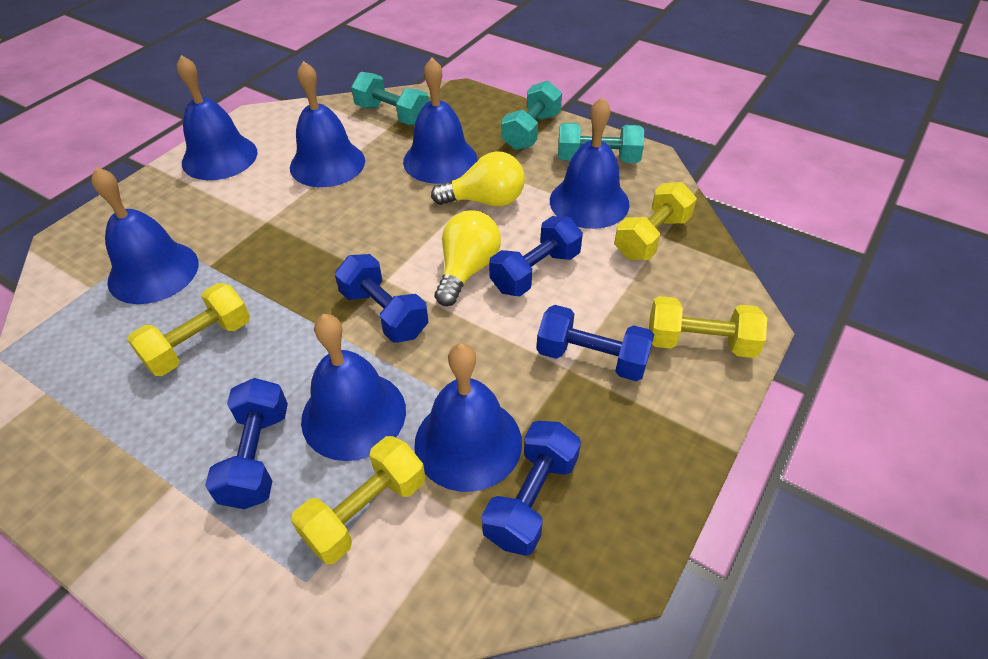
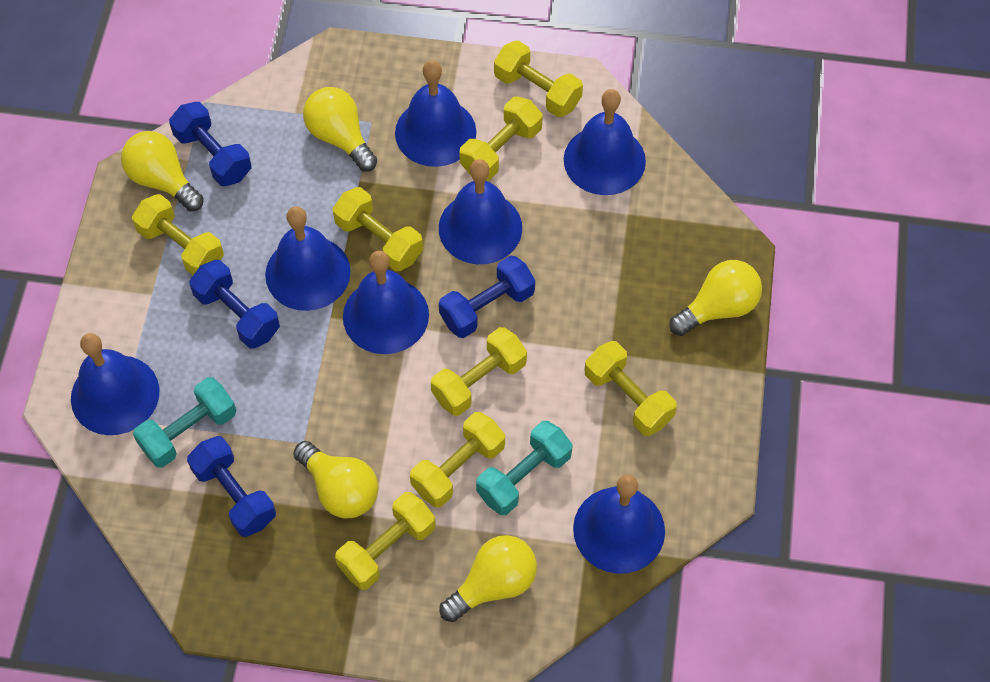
blue dumbbell: 5 -> 4
turquoise dumbbell: 3 -> 2
yellow dumbbell: 4 -> 8
yellow light bulb: 2 -> 5

